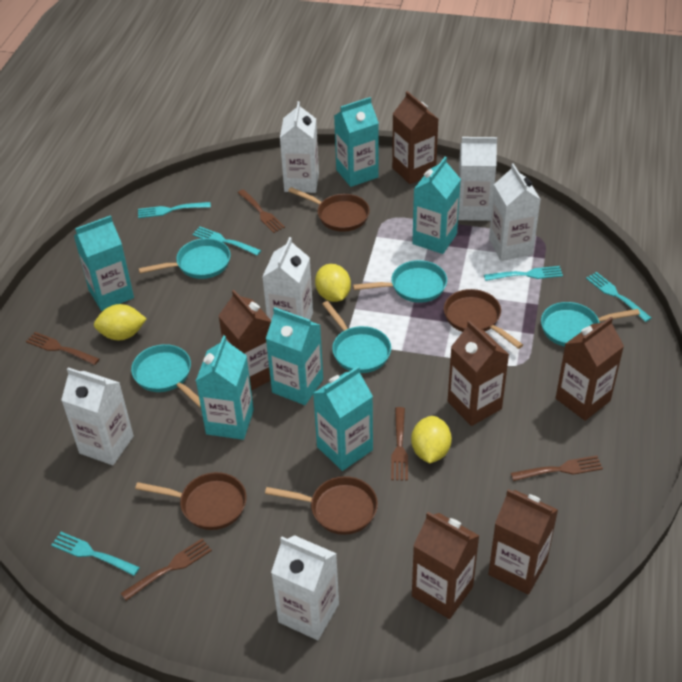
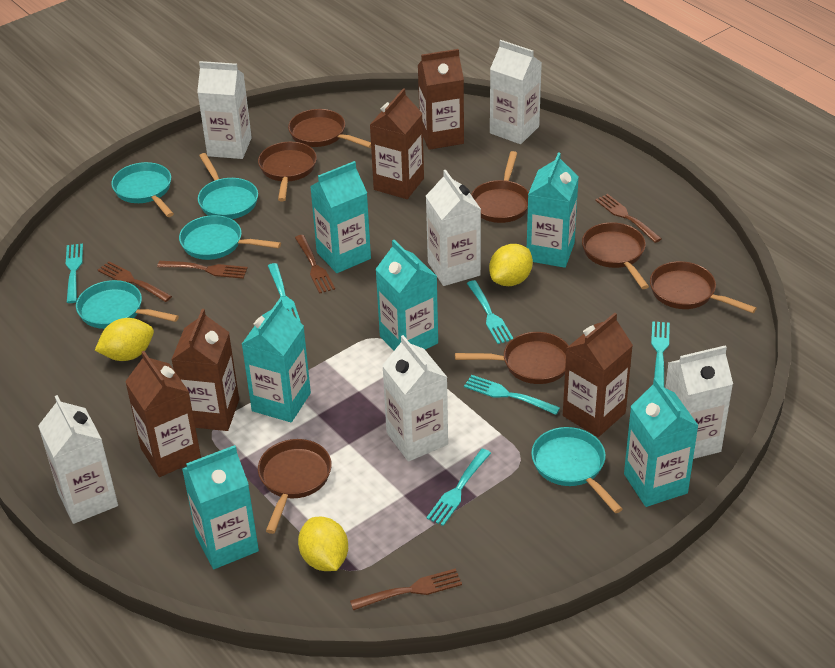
brown carton: 6 -> 5
brown pan: 4 -> 7
turquoise fork: 5 -> 6

